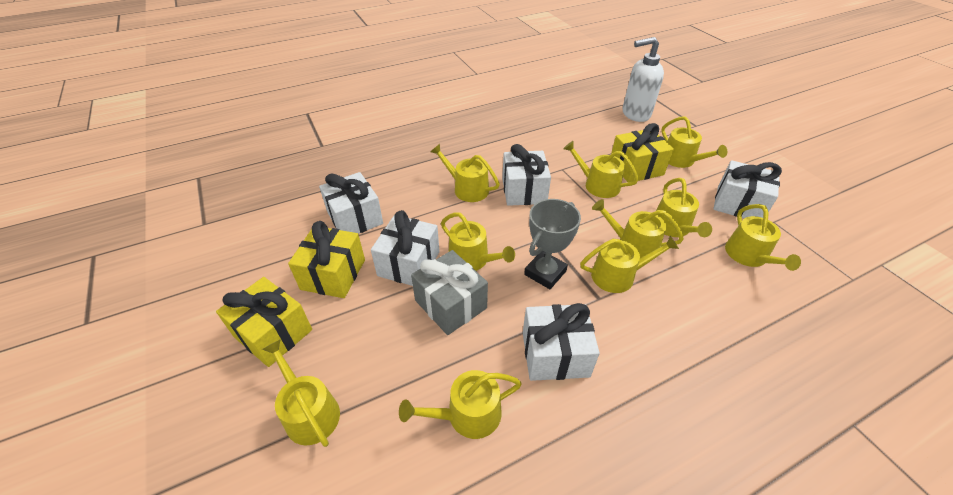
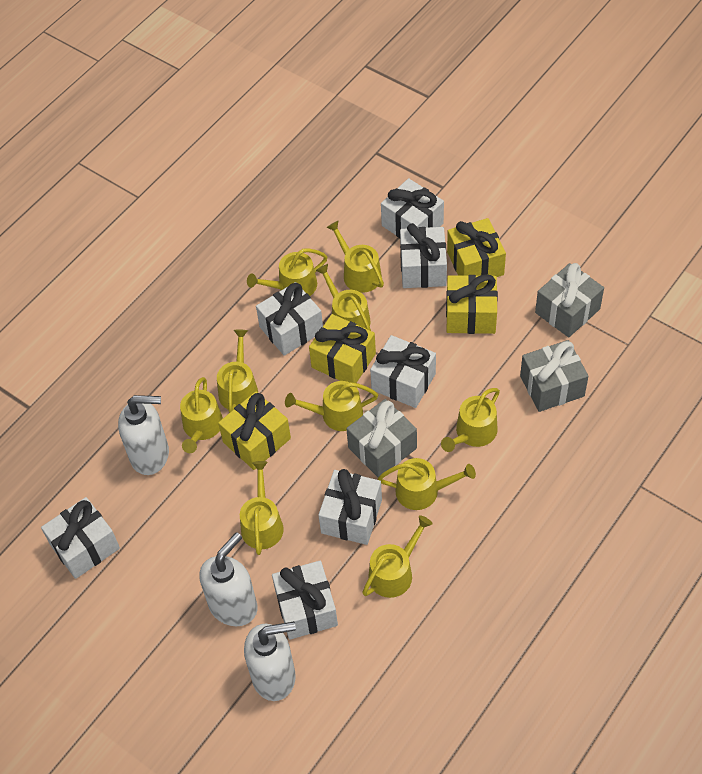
grey gift: 1 -> 3
grey trophy: 1 -> 0
white gift: 5 -> 7
white soap dispenser: 1 -> 3
yellow gift: 3 -> 4

